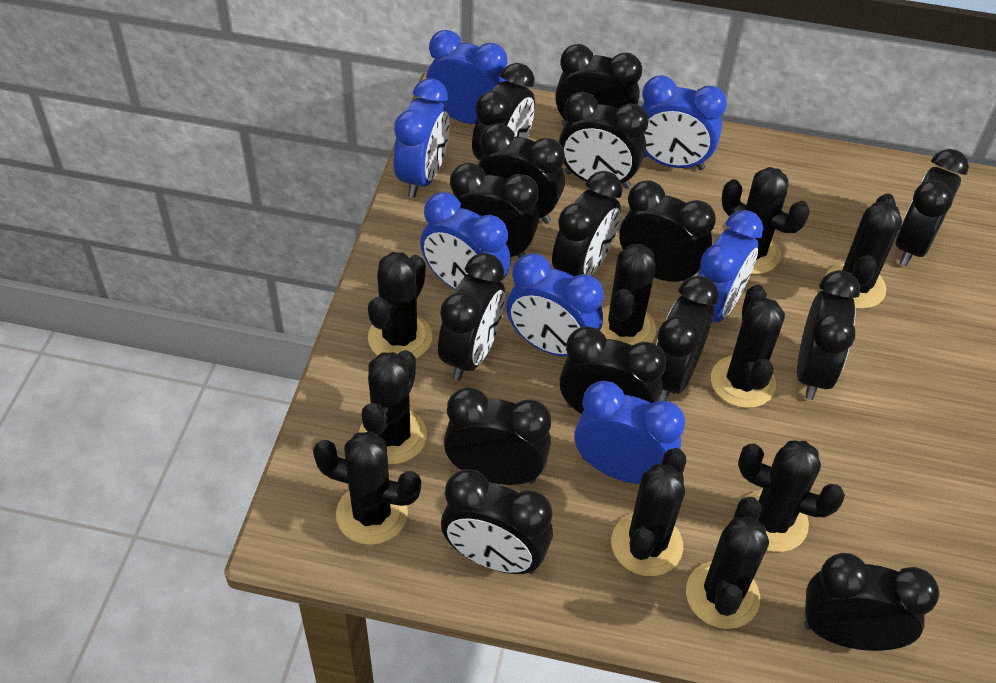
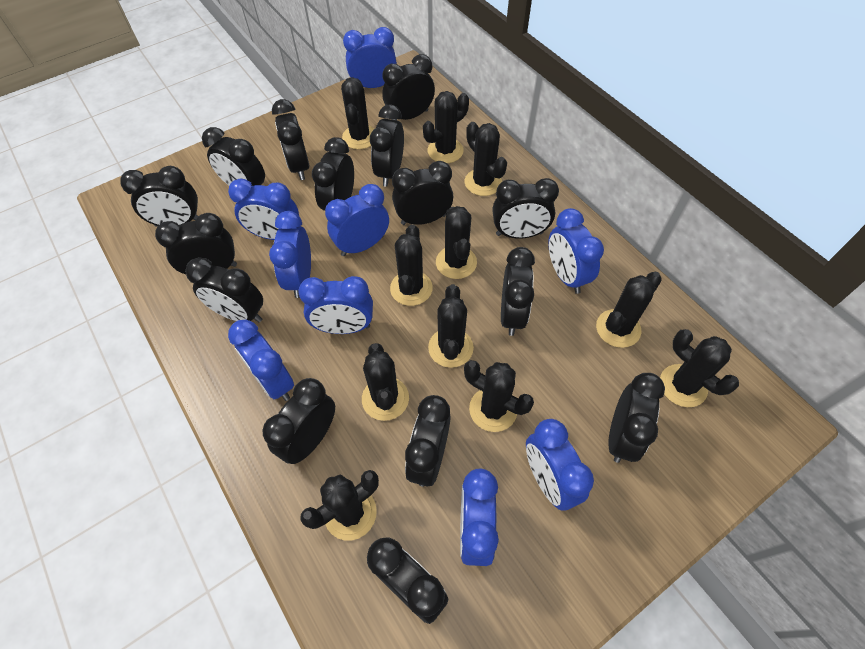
black cactus: 10 -> 11
blue clock: 7 -> 9

